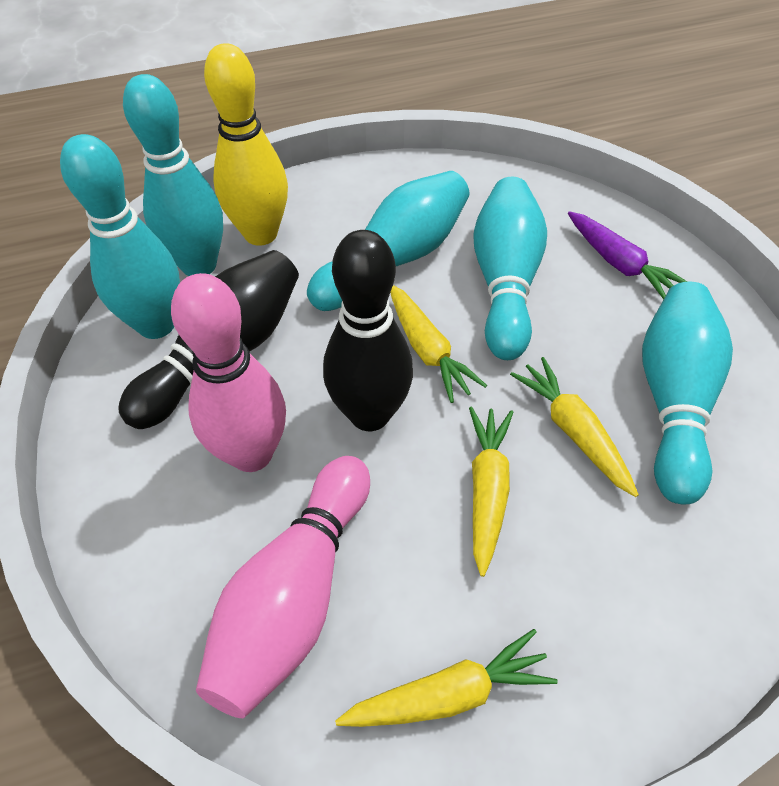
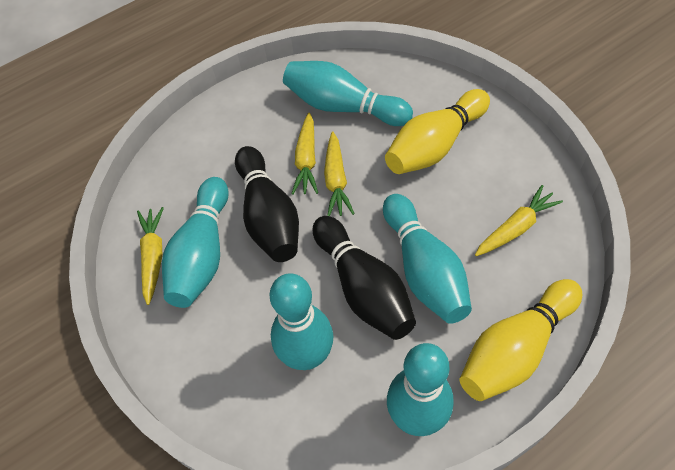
pink bowling pin: 2 -> 0
purple carrot: 1 -> 0
yellow bowling pin: 1 -> 2

